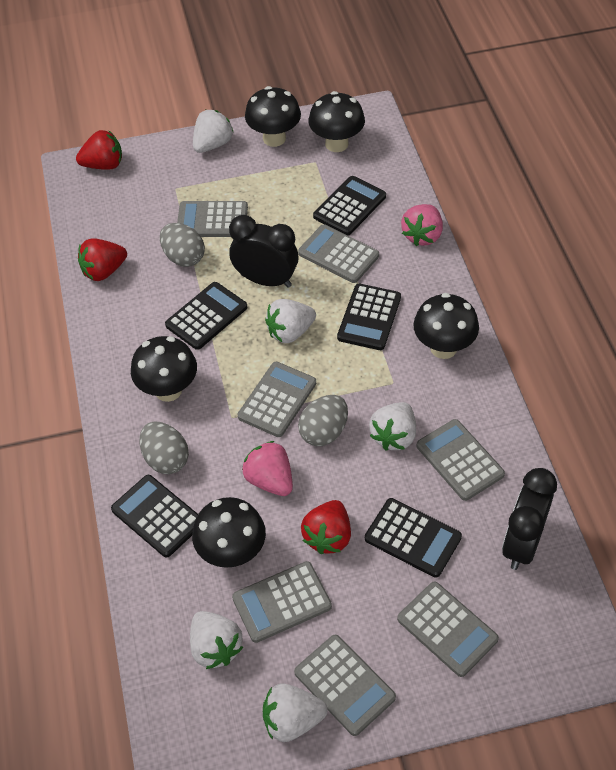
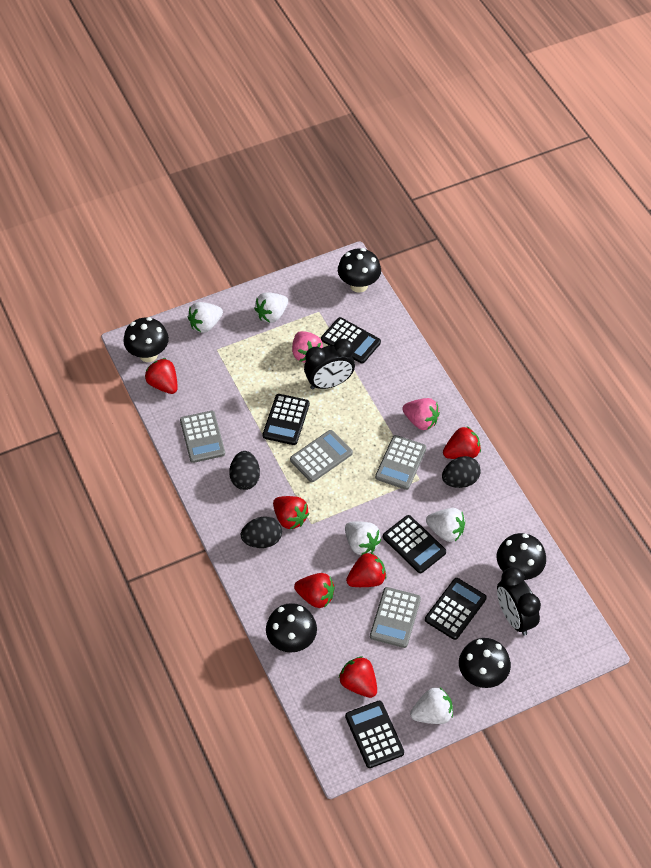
black egg: 0 -> 3
grey calculator: 7 -> 4
grey egg: 3 -> 0
red strawberry: 3 -> 6

